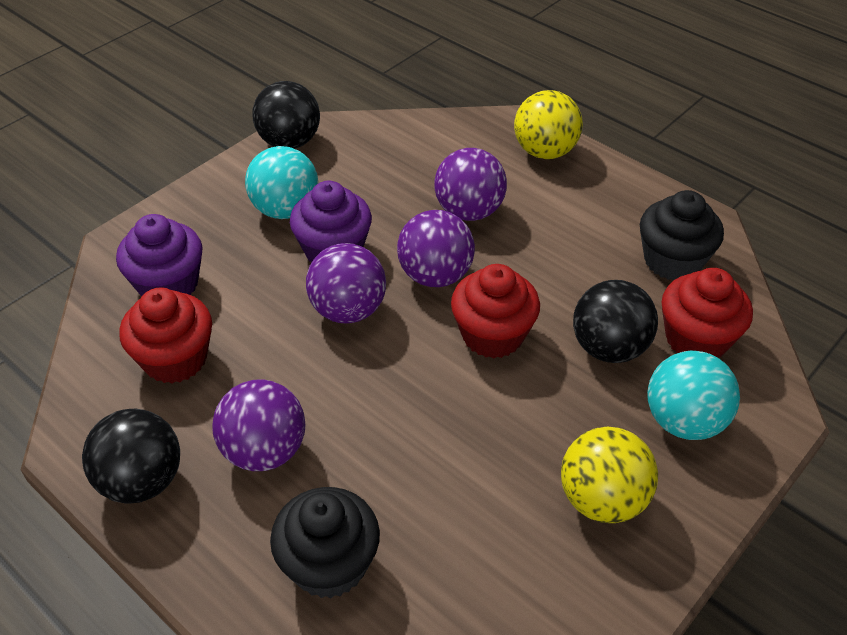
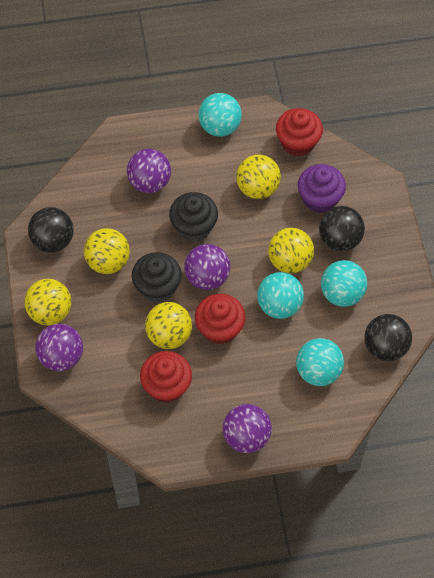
purple cupcake: 2 -> 1
turquoise ball: 2 -> 4
yellow ball: 2 -> 5

